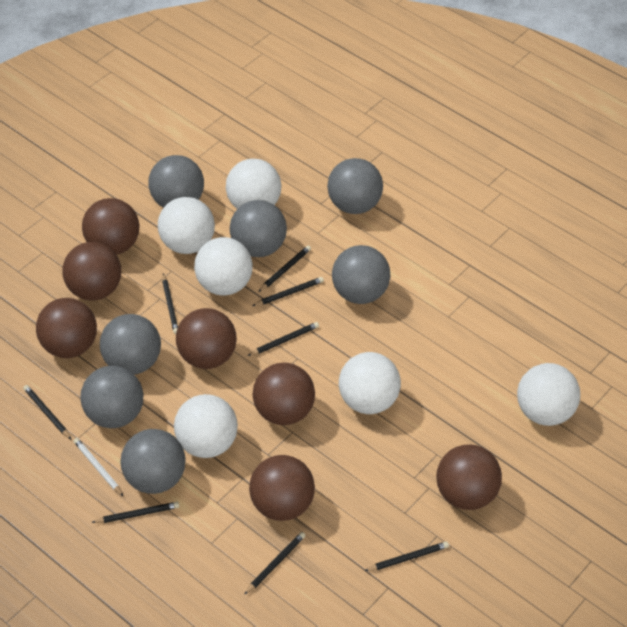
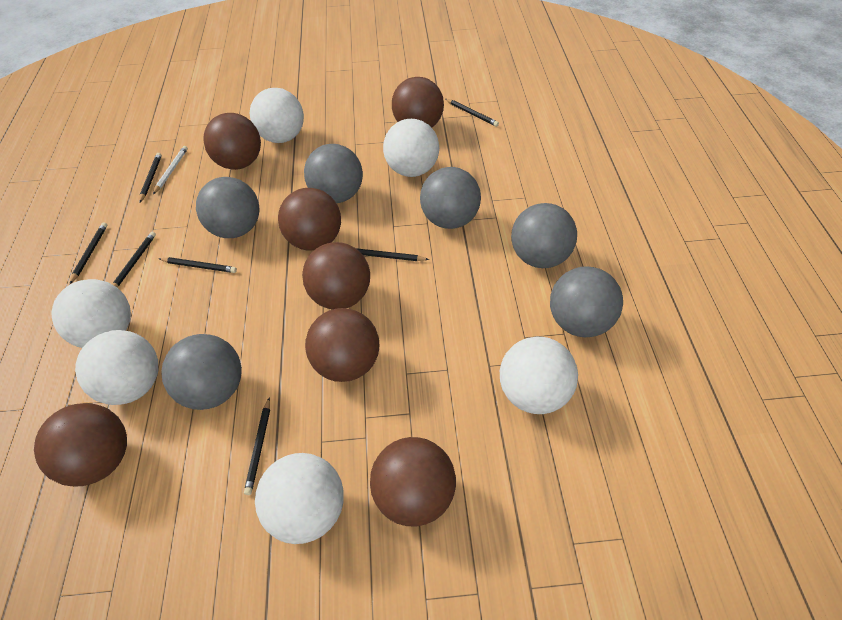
black pencil: 8 -> 7
grey ball: 7 -> 6

